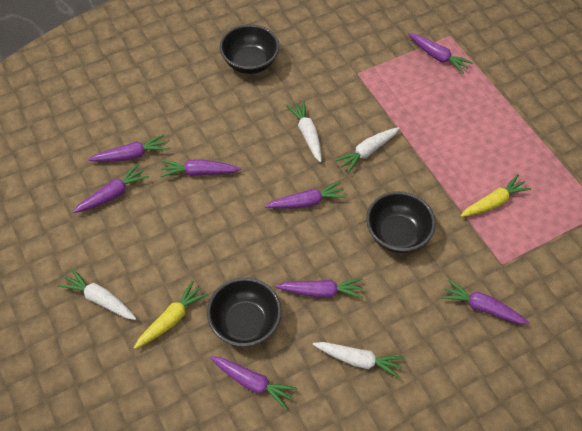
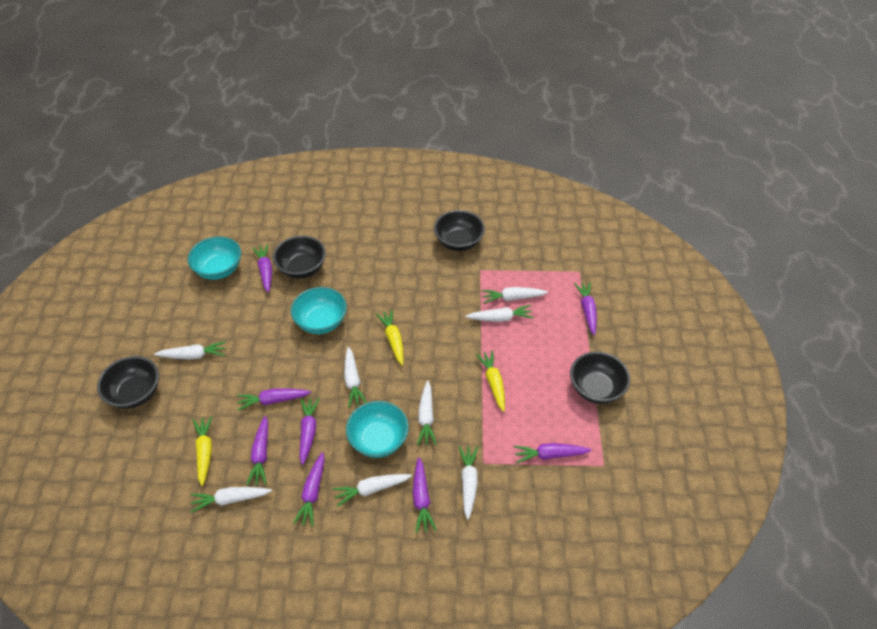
black bowl: 3 -> 4
turquoise bowl: 0 -> 3
white carrot: 4 -> 8
yellow carrot: 2 -> 3

